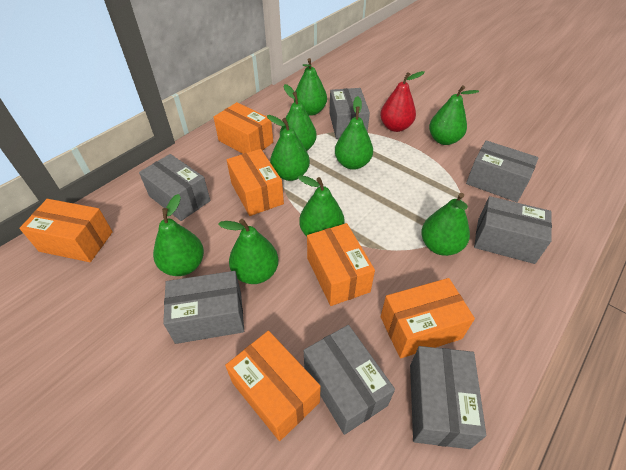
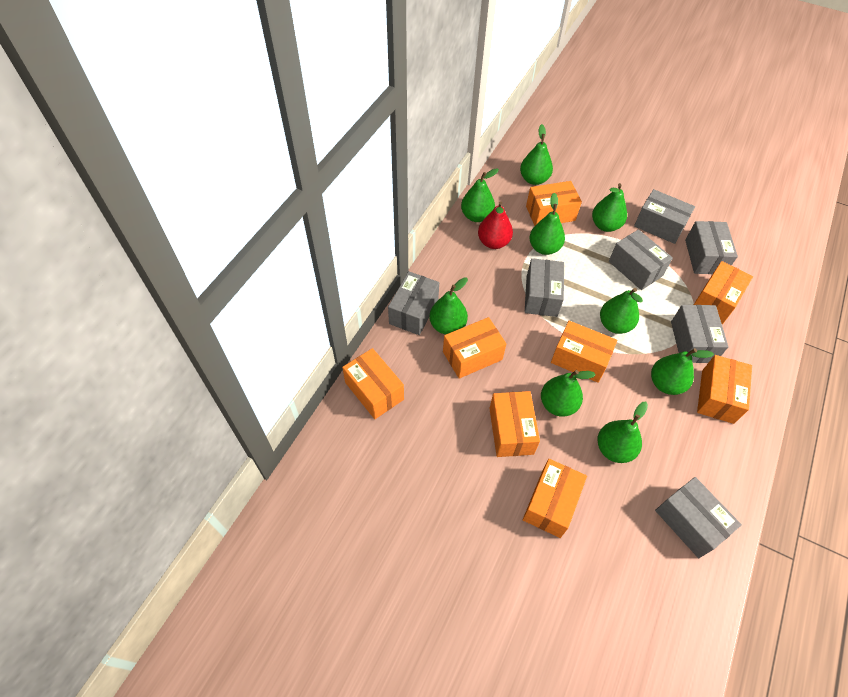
orange box: 6 -> 8

